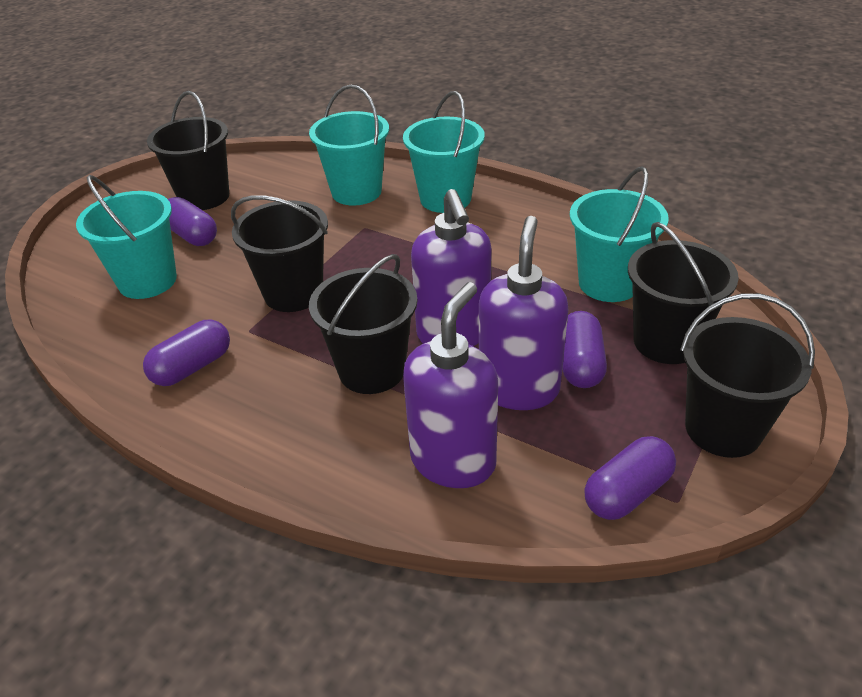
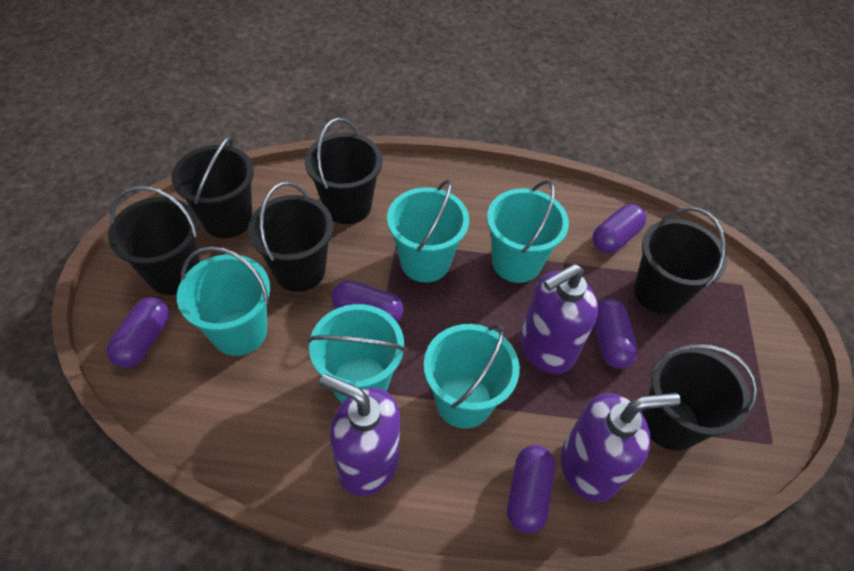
black bucket: 5 -> 6
purple capsule: 4 -> 5
turquoise bucket: 4 -> 5

